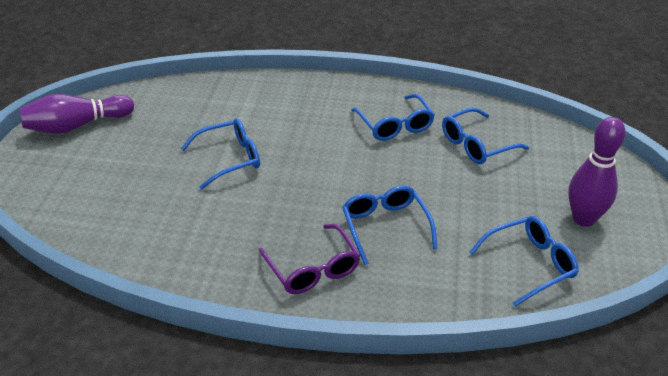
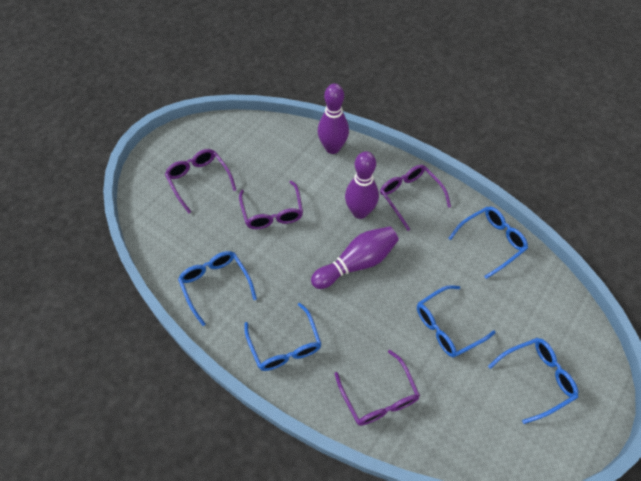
purple bowling pin: 2 -> 3
purple glasses: 1 -> 4

